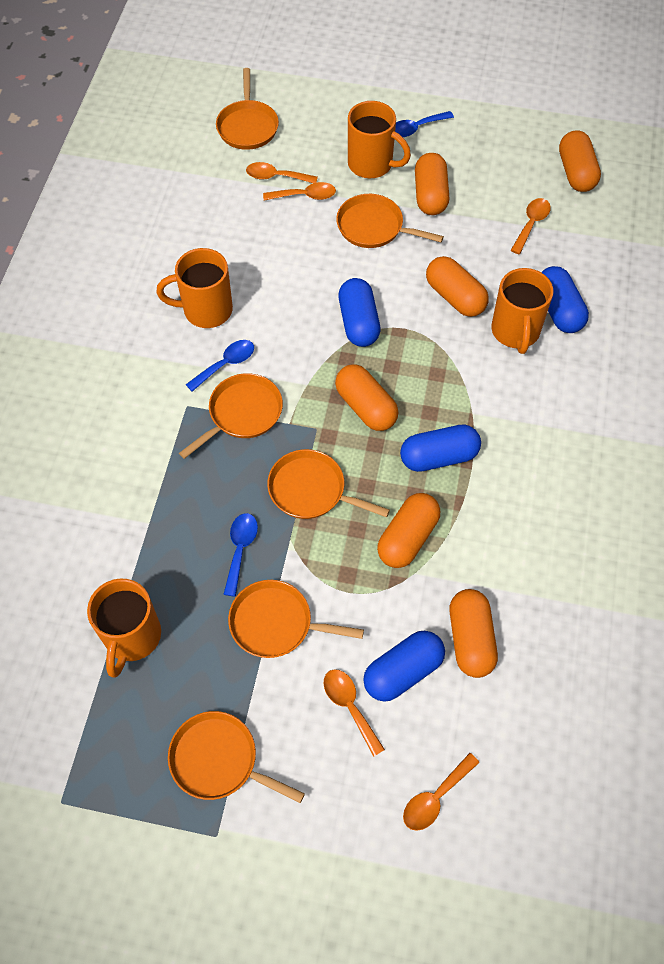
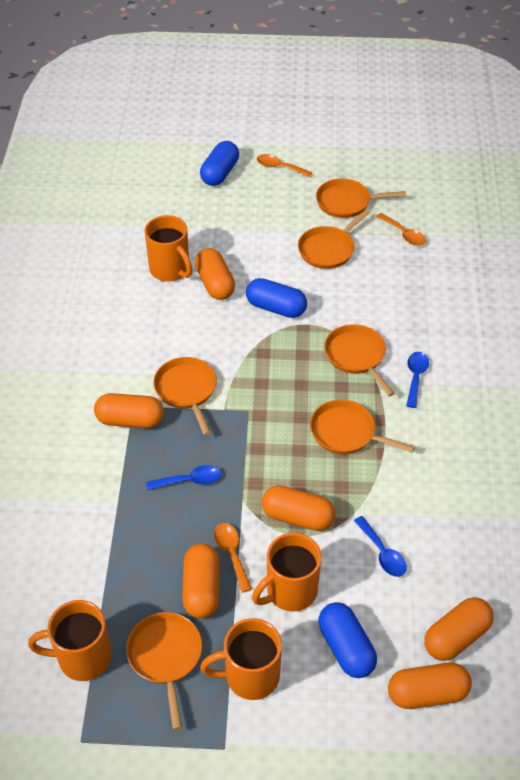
blue capsule: 4 -> 3
orange spoon: 5 -> 3

